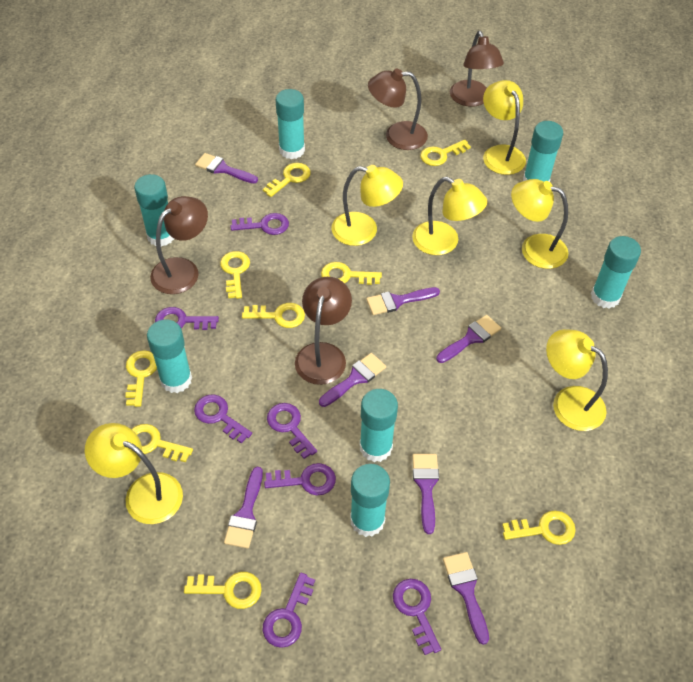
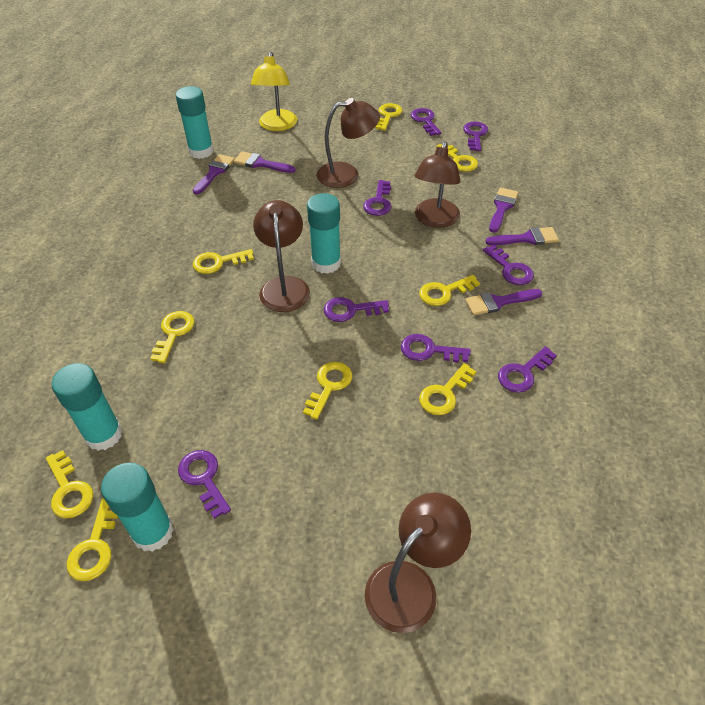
purple brush: 7 -> 5
purple key: 7 -> 8
turquoise glue stick: 7 -> 4
yellow lamp: 6 -> 1

